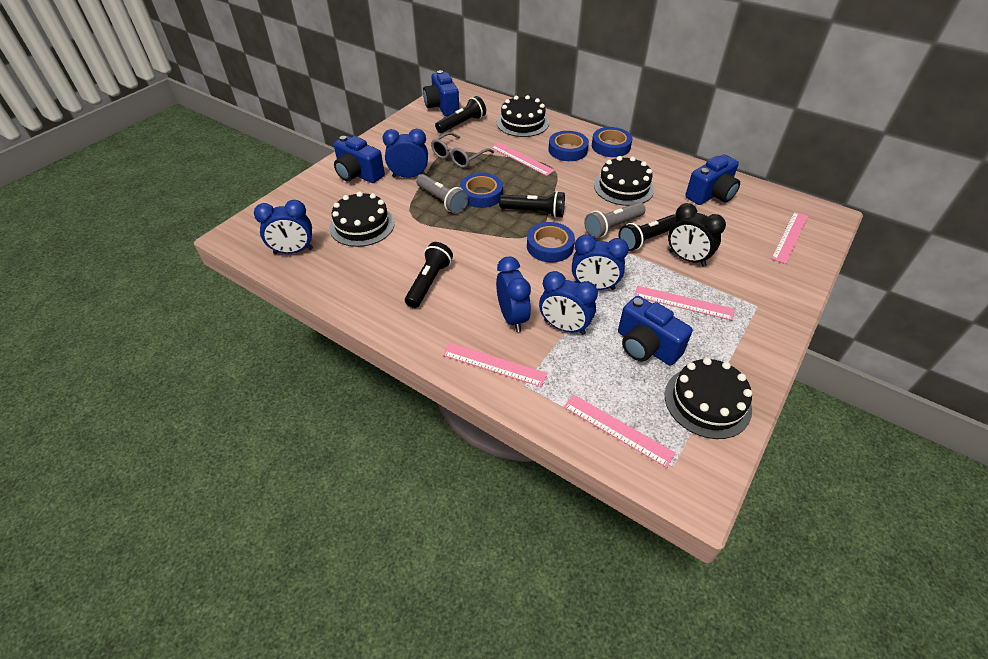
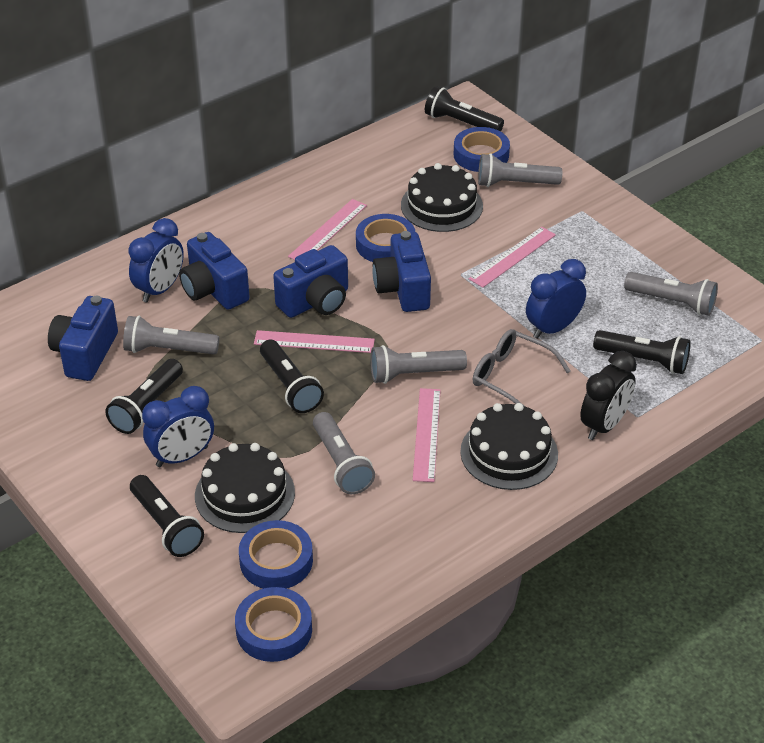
black cake: 4 -> 3
black flashlight: 4 -> 5
blue clock: 5 -> 3
grey flashlight: 2 -> 5
pink ruler: 5 -> 4

